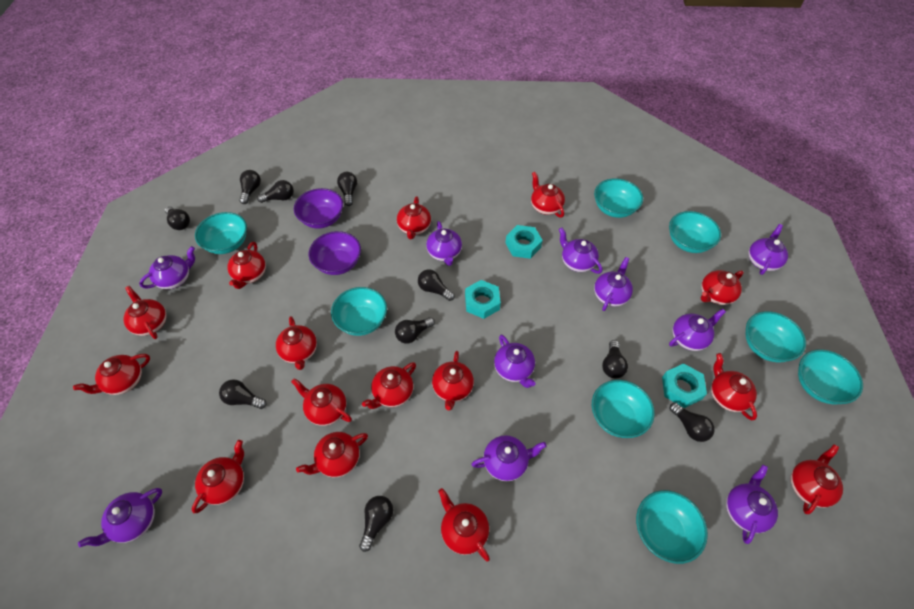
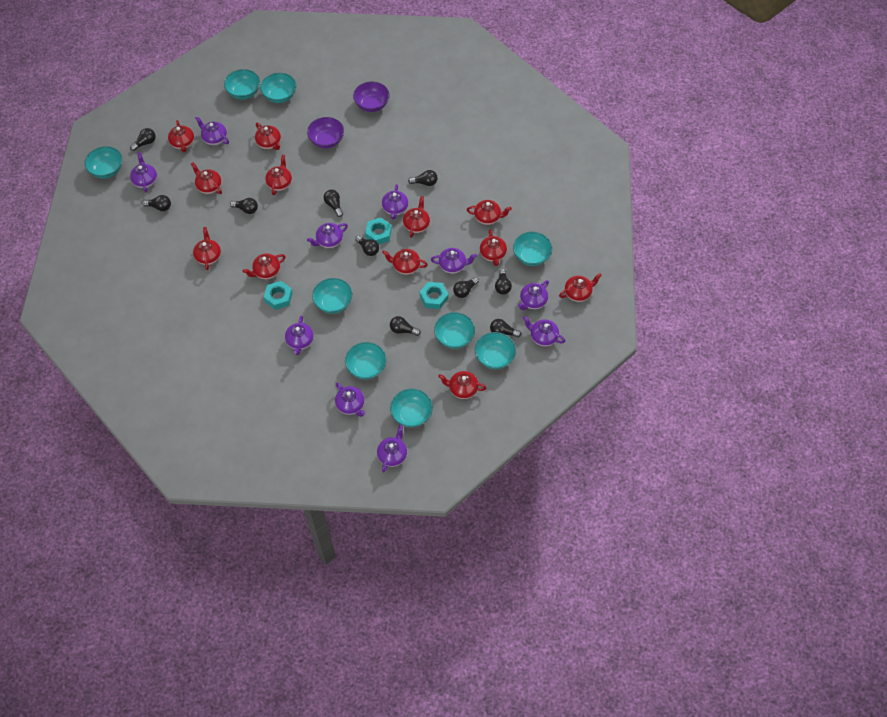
red teapot: 15 -> 12
turquoise bowl: 8 -> 9

